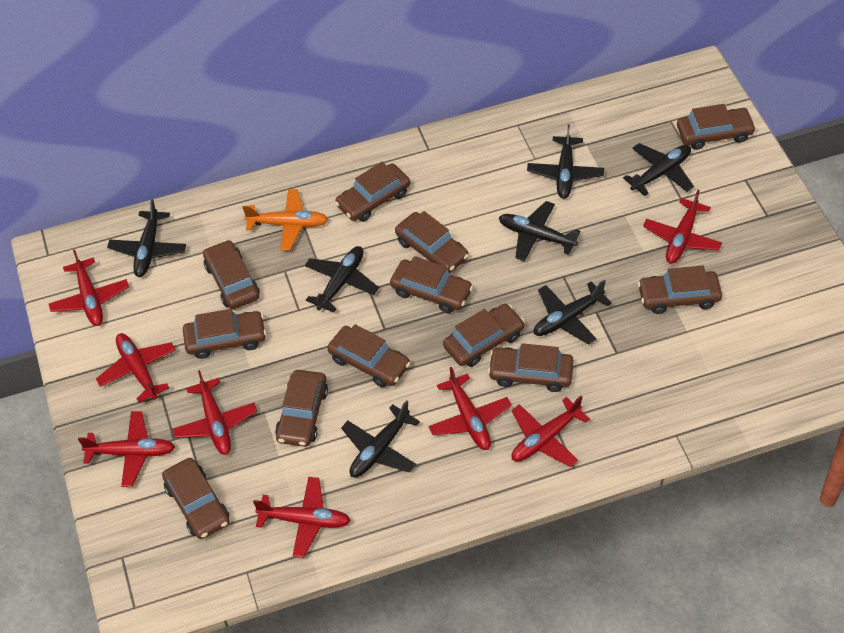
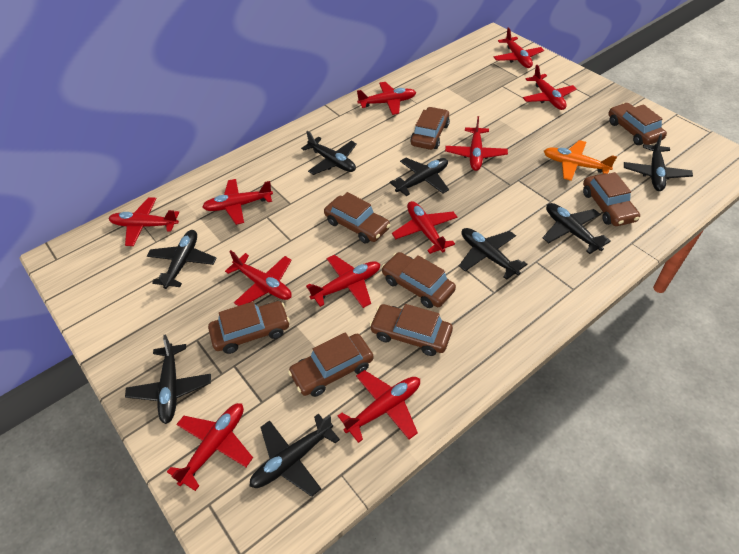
black plane: 7 -> 8
brown car: 12 -> 8
red plane: 8 -> 11

